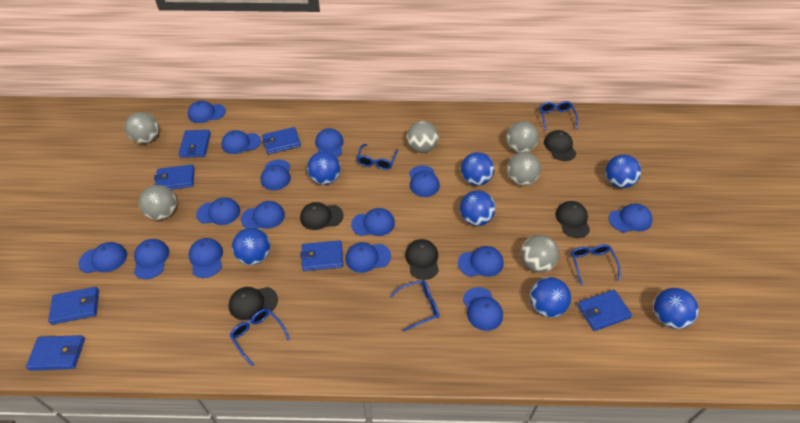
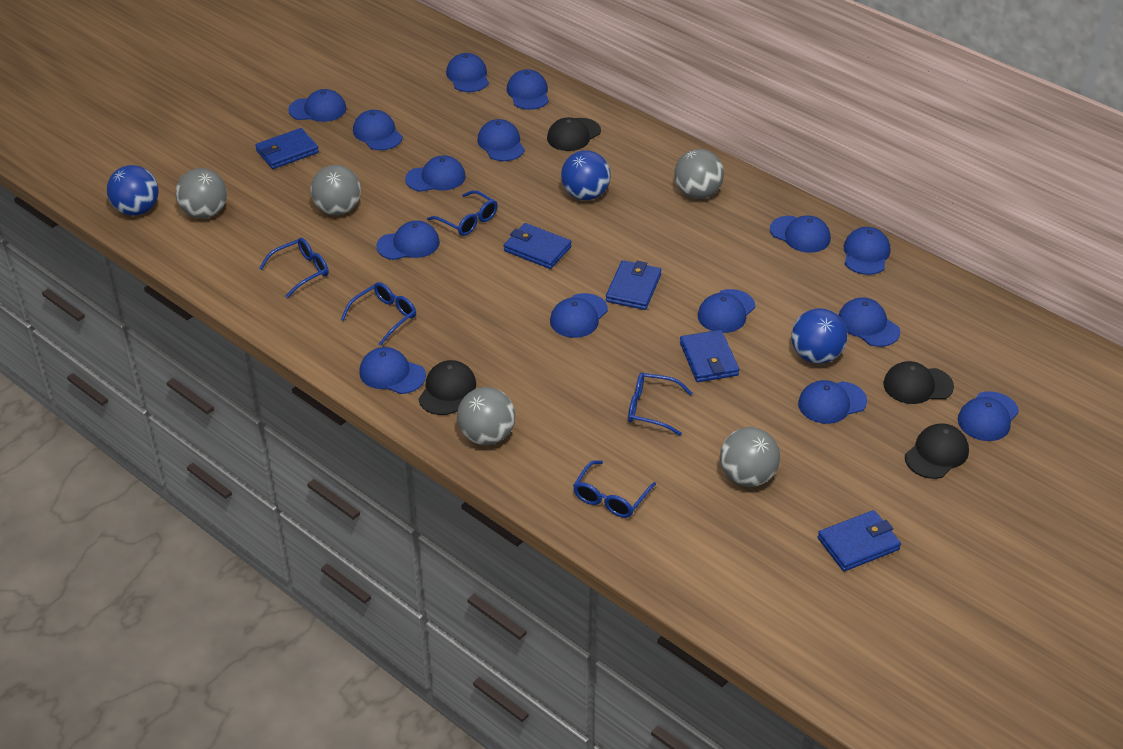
black cap: 5 -> 4
blue ball: 7 -> 3
blue wallet: 7 -> 5
grey ball: 6 -> 5

